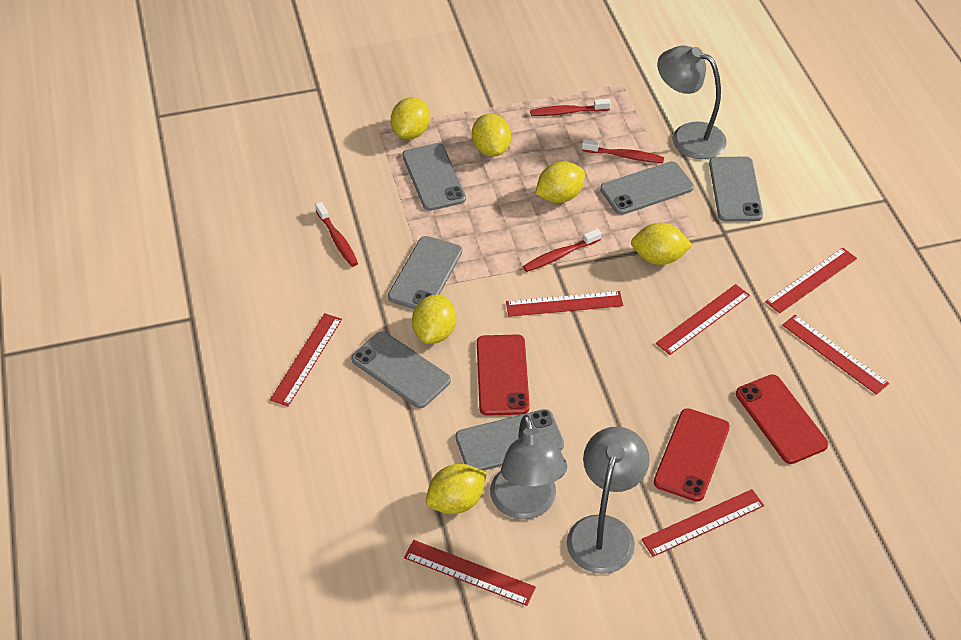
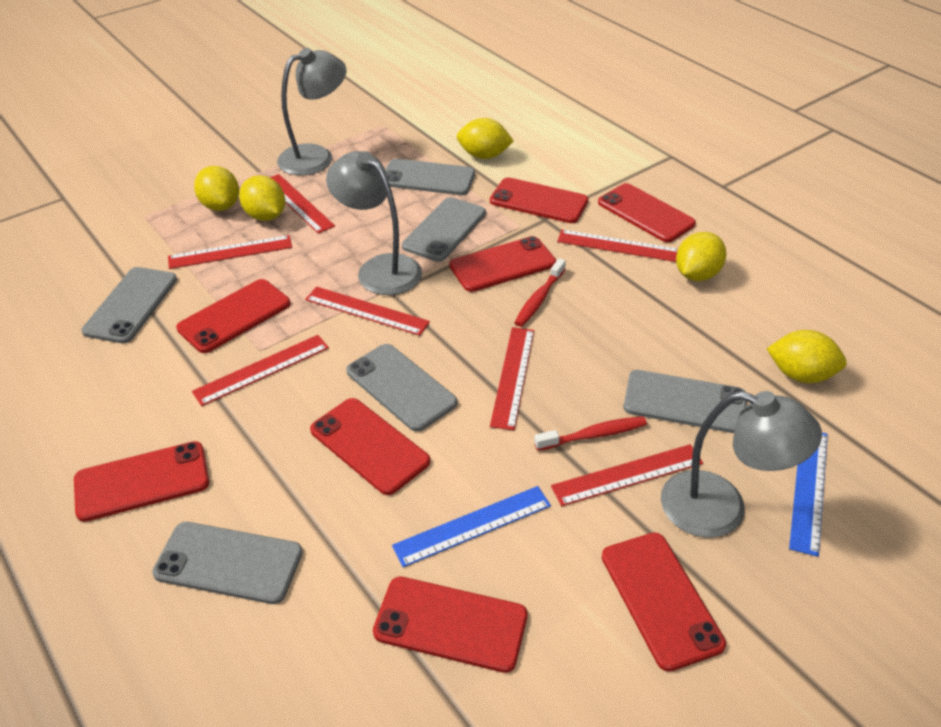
blue ruler: 0 -> 2
red phone: 3 -> 8
red toothbrush: 4 -> 2
yellow lemon: 6 -> 5

